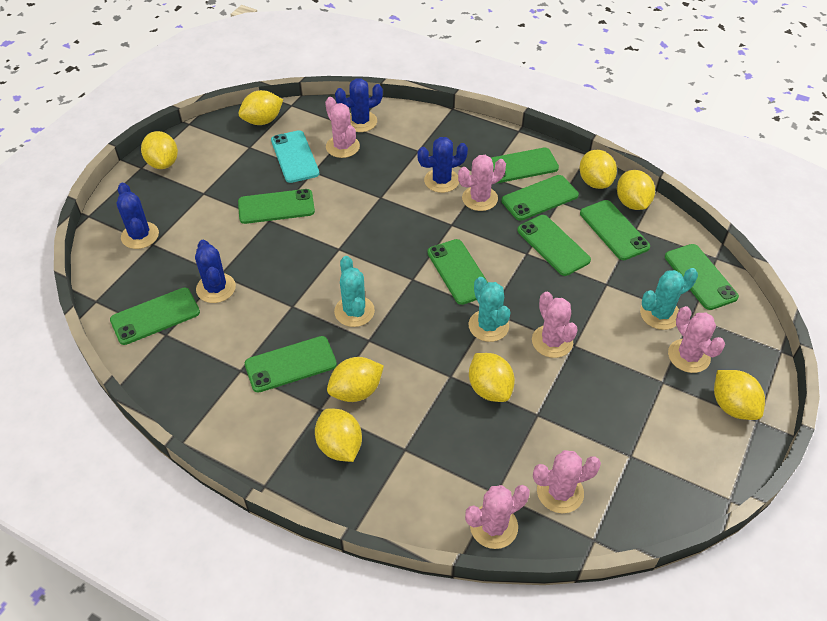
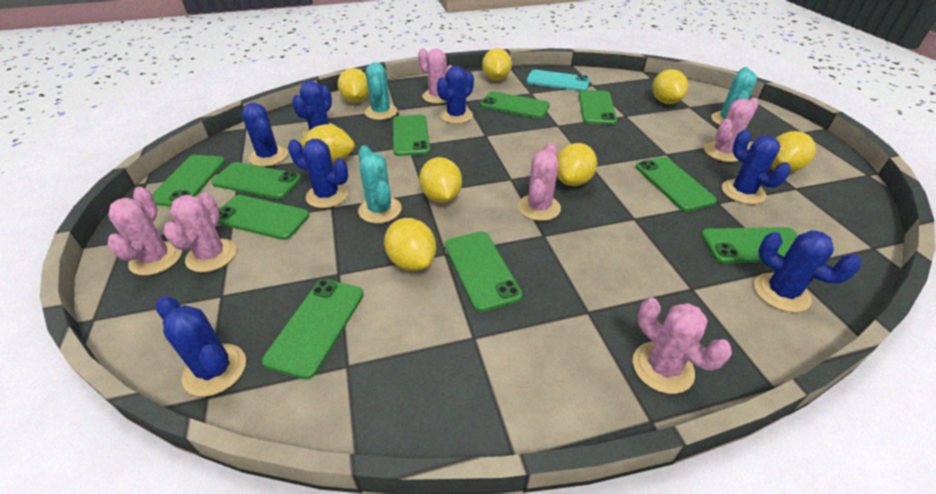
blue cactus: 4 -> 7
green phone: 9 -> 10

